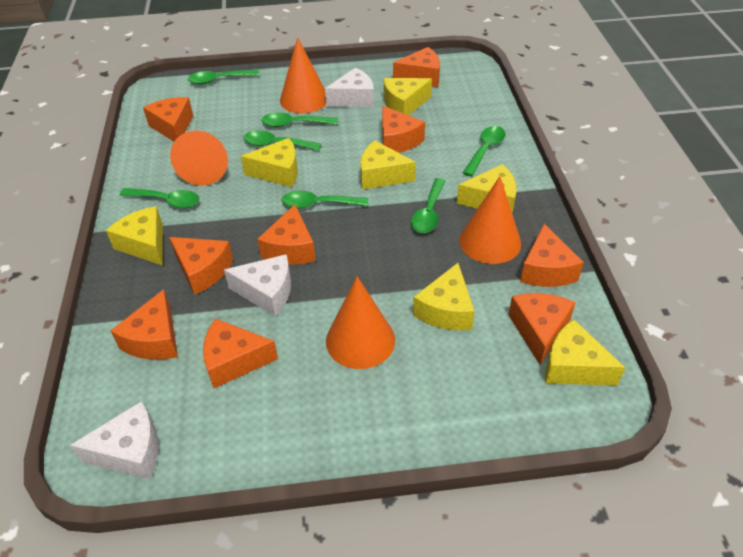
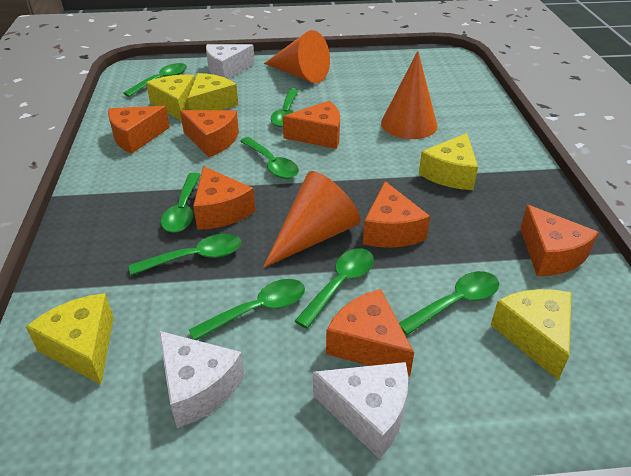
green spoon: 7 -> 8
orange cheese: 9 -> 7
orange cone: 4 -> 3
yellow cheese: 7 -> 5

